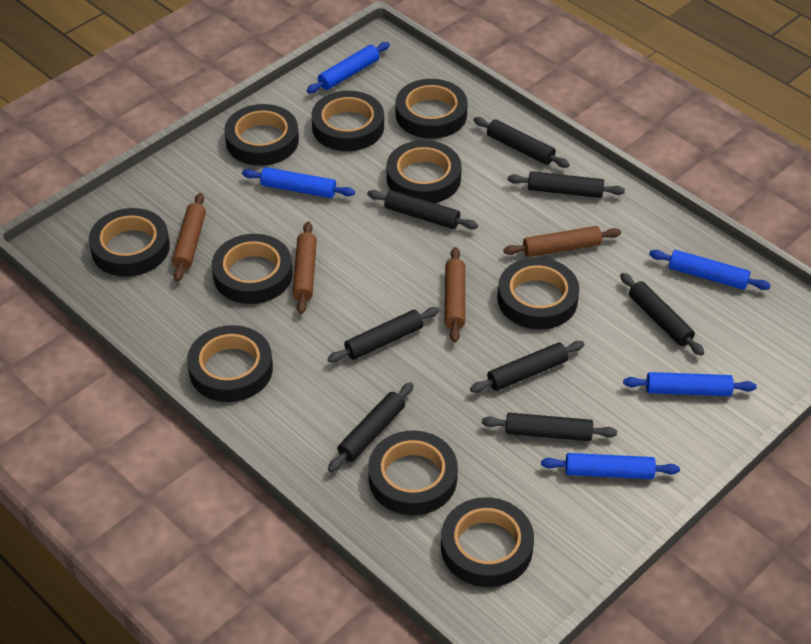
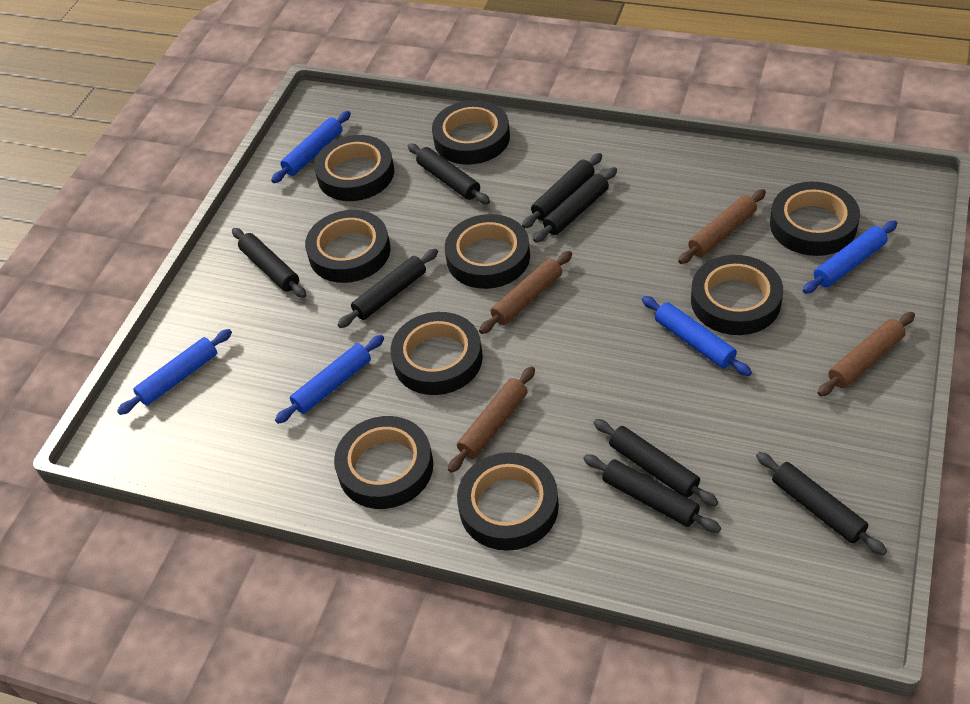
black tape: 10 -> 9

